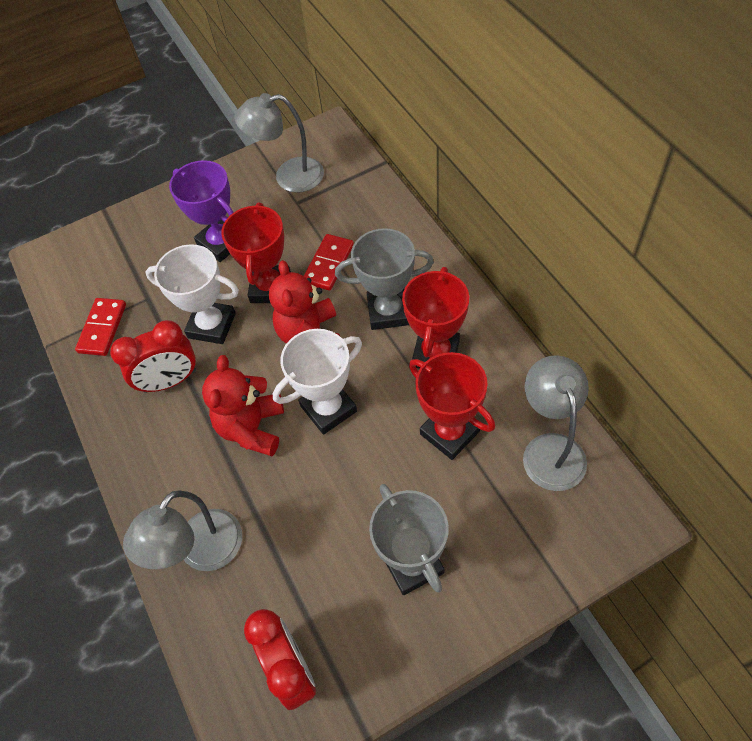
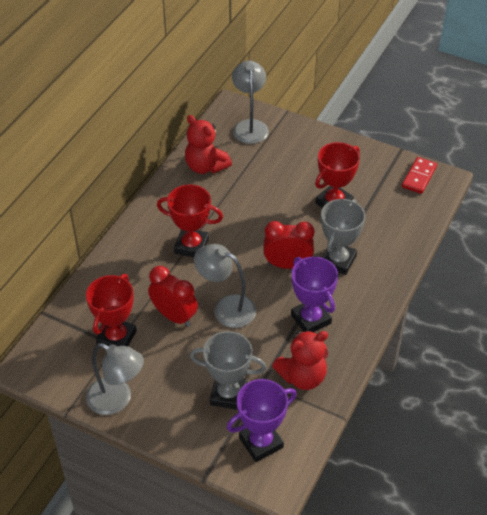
purple trophy: 1 -> 2
red domino: 2 -> 1
white trophy: 2 -> 0

